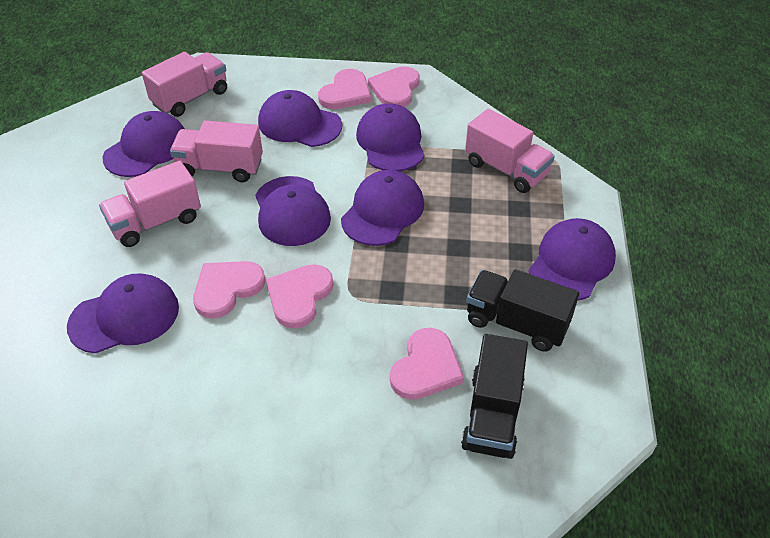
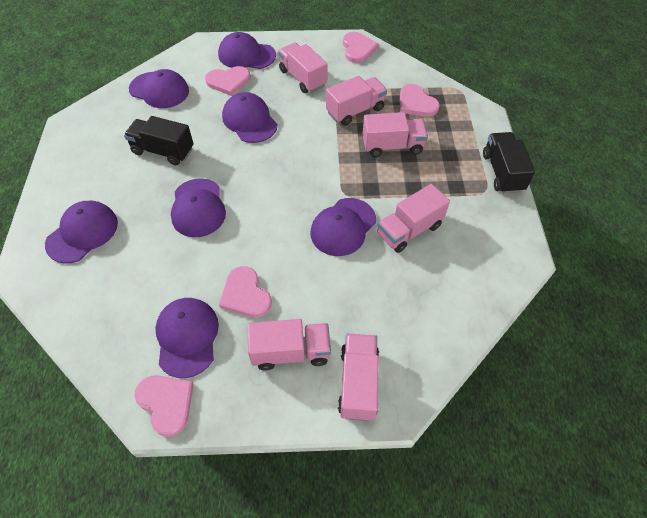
pink truck: 4 -> 6

